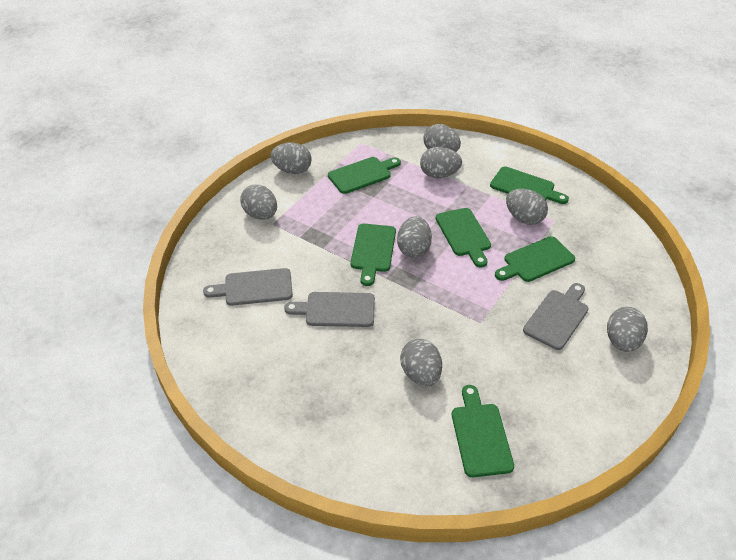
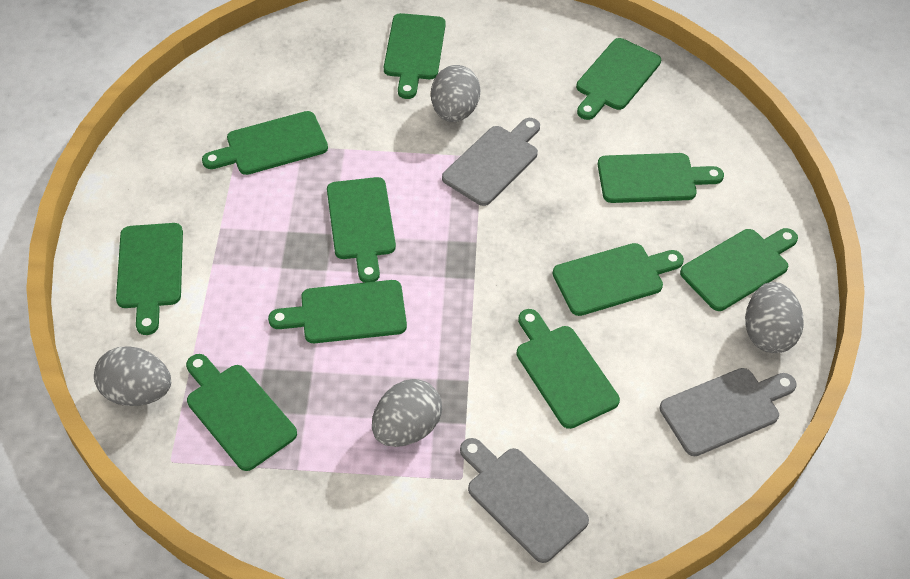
green cutting board: 6 -> 11
grey egg: 8 -> 4

